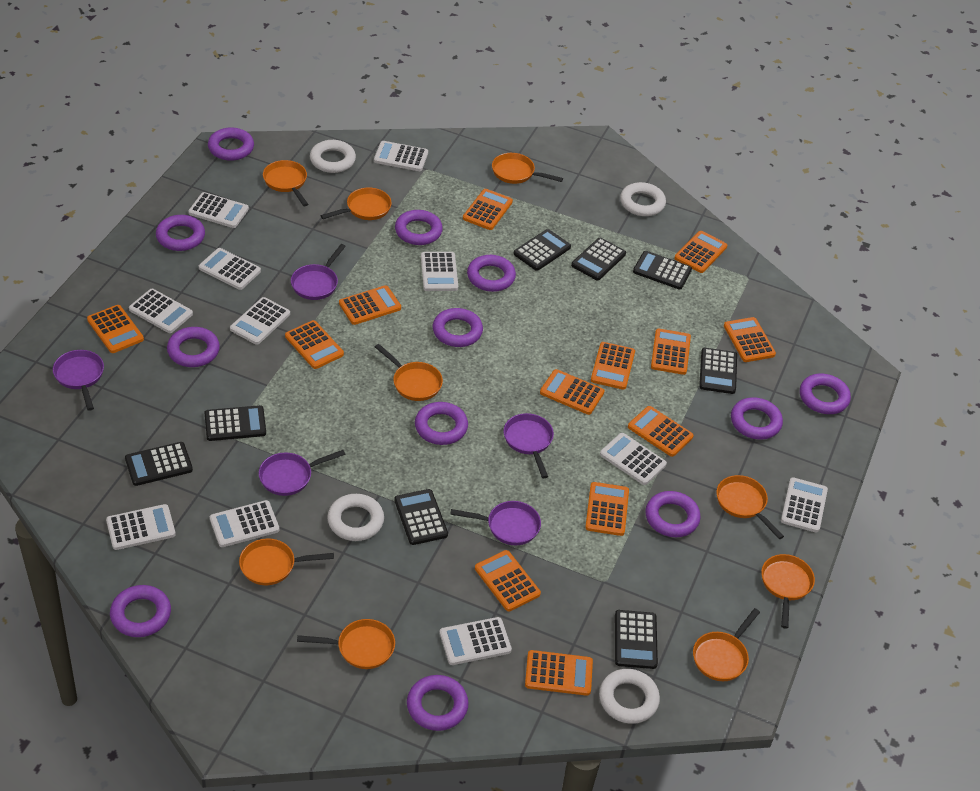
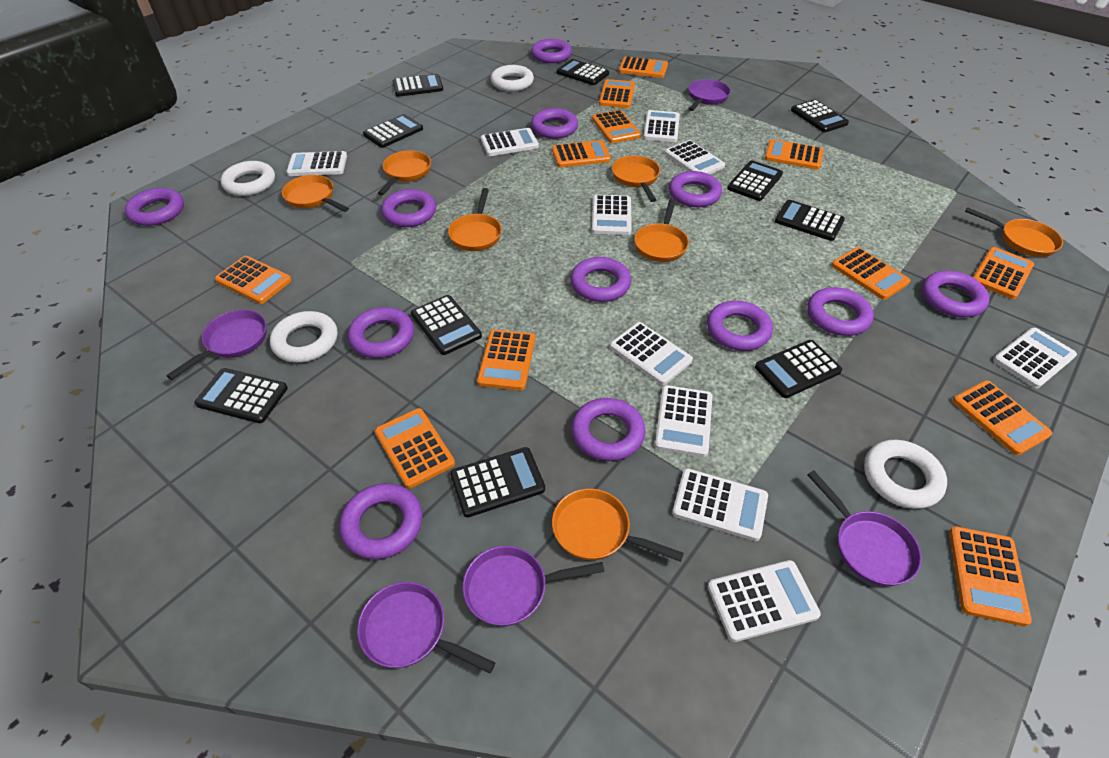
black calculator: 8 -> 10
orange calculator: 13 -> 12
orange pan: 9 -> 7
white calculator: 11 -> 10

